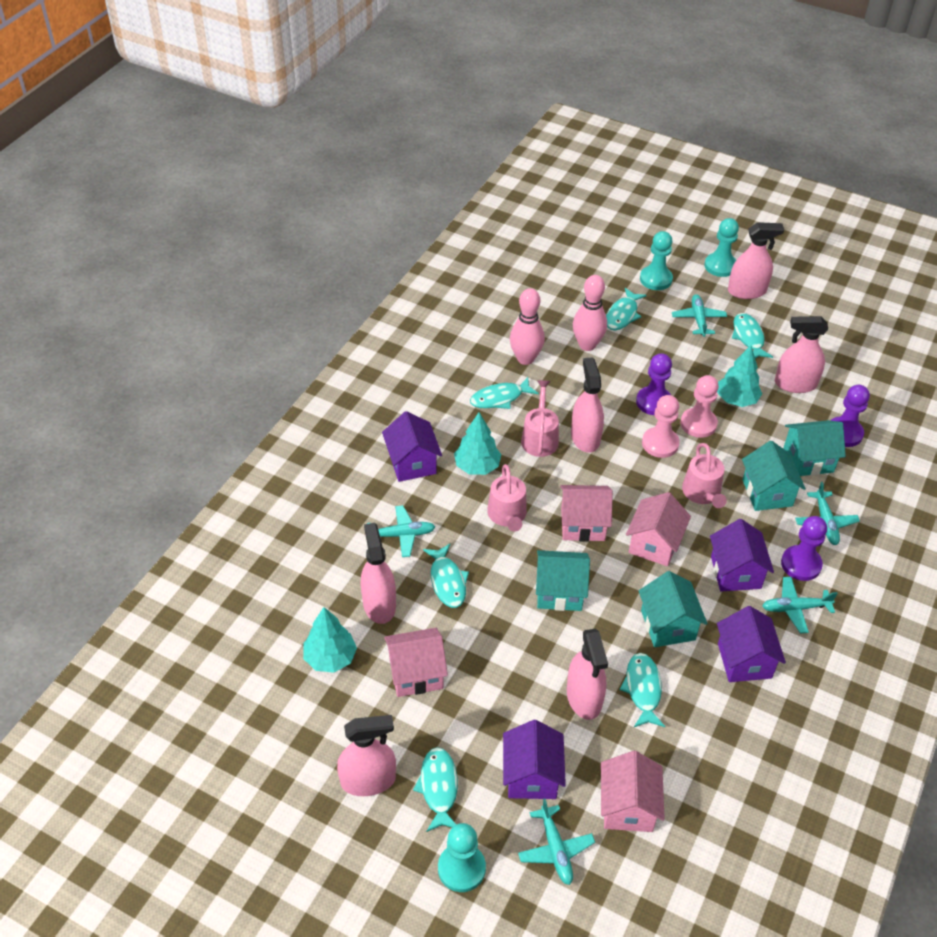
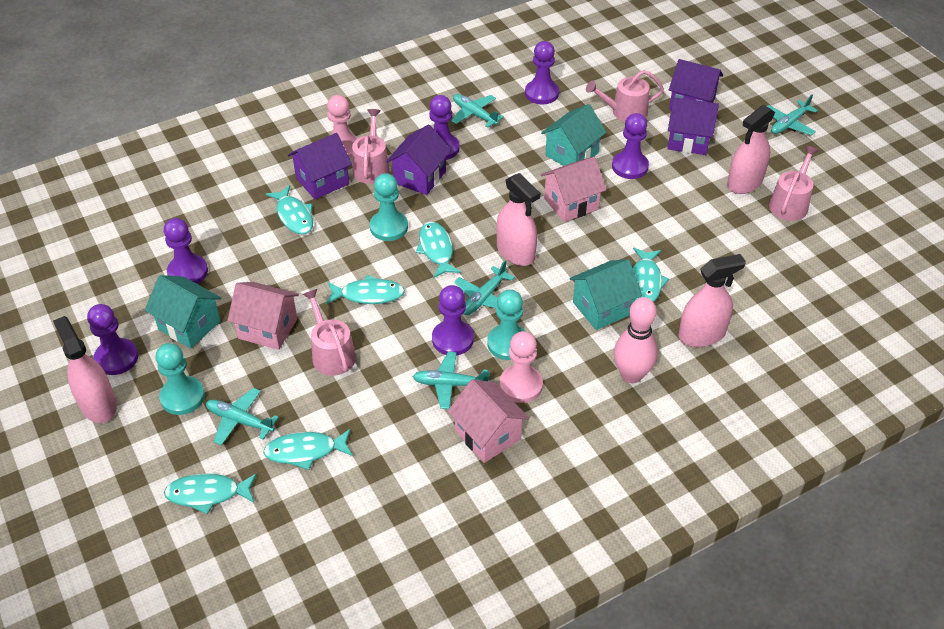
pink bowling pin: 2 -> 1
pink house: 4 -> 3
pink spray bottle: 6 -> 4
pink watering can: 3 -> 4
purple pawn: 3 -> 6
turquoise house: 4 -> 3
turquoise tree: 3 -> 0

